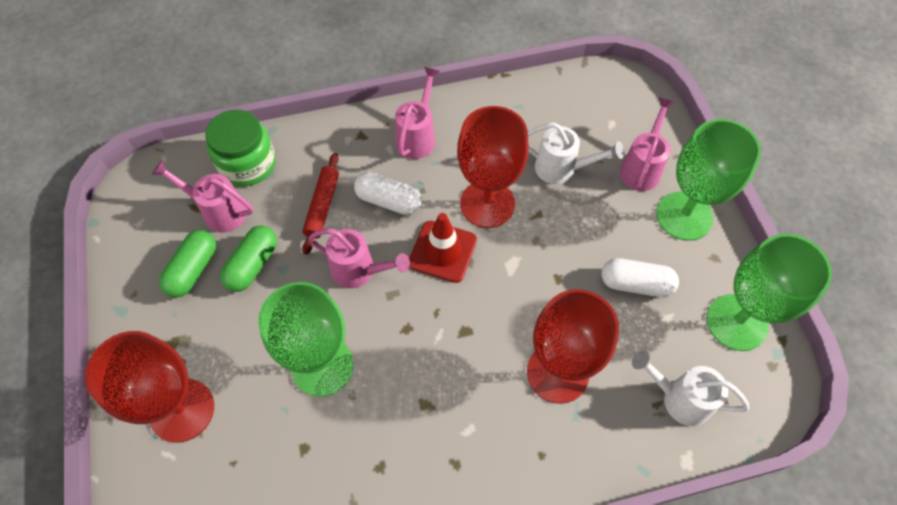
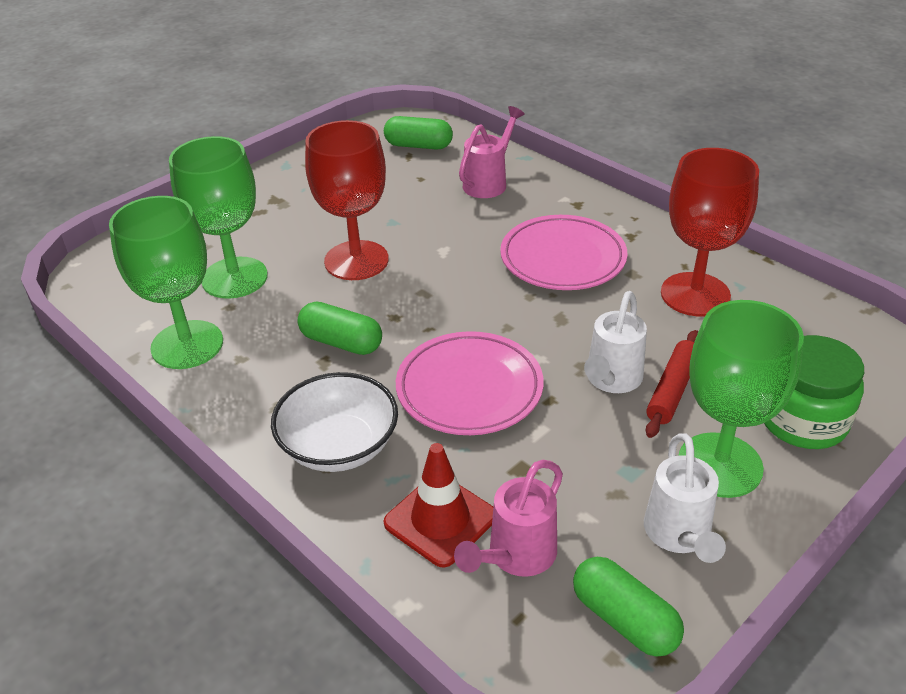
green capsule: 2 -> 3
pink plate: 0 -> 2
pink watering can: 4 -> 2
red goblet: 3 -> 2
white bowl: 0 -> 1
white capsule: 2 -> 0

